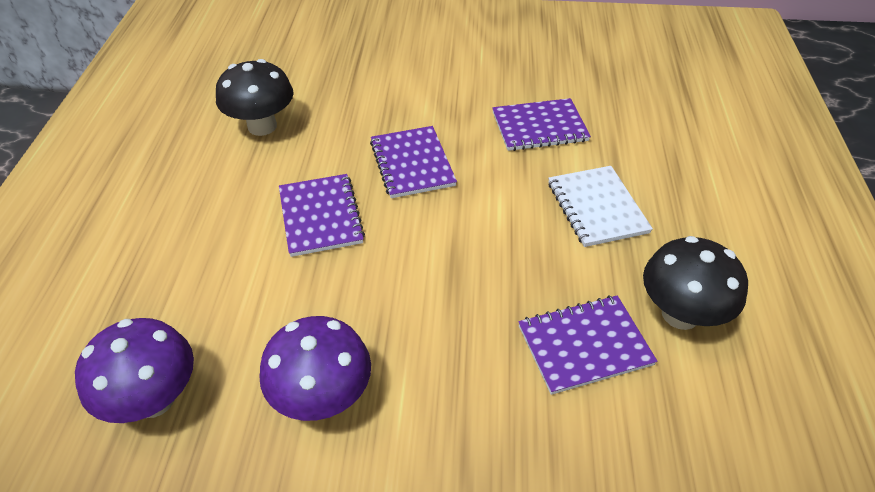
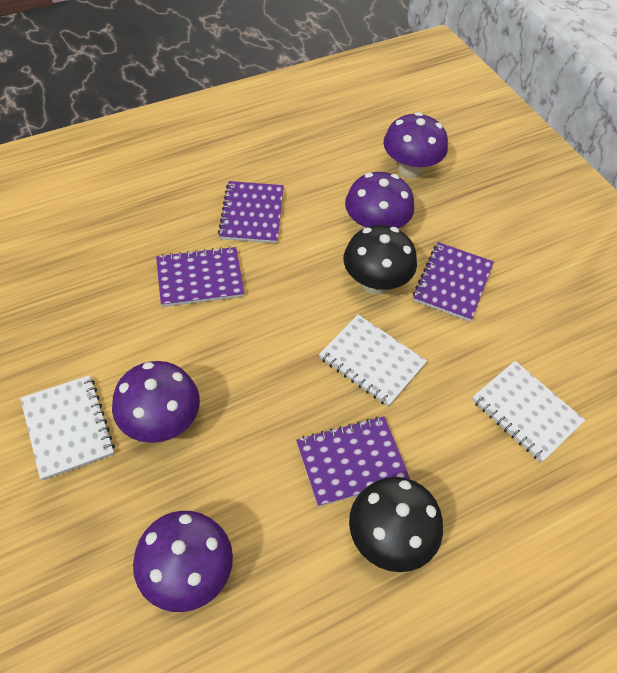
purple mushroom: 2 -> 4
white notebook: 1 -> 3

